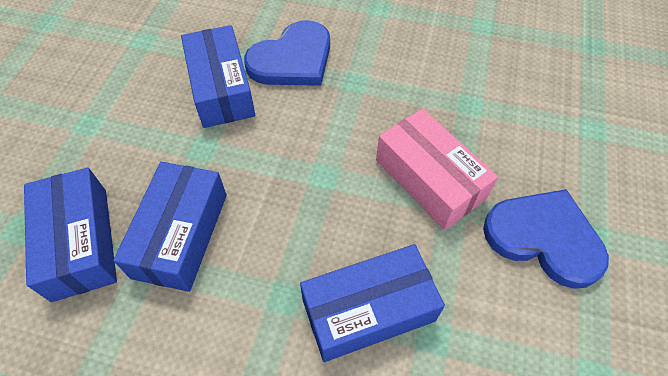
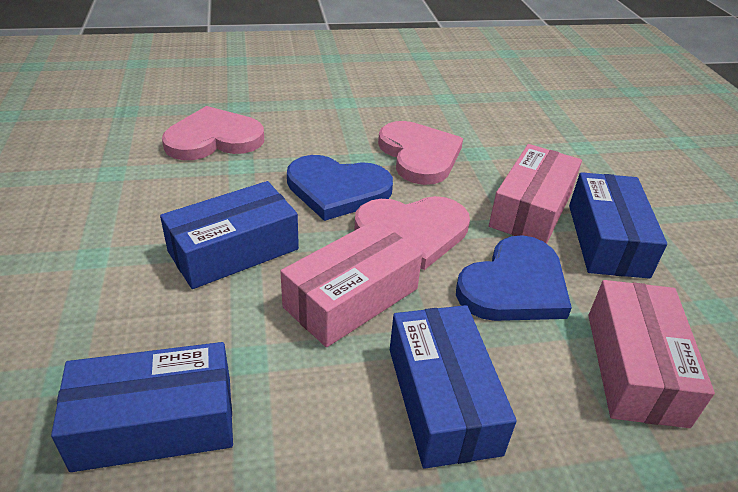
pink box: 1 -> 3
pink heart: 0 -> 3

